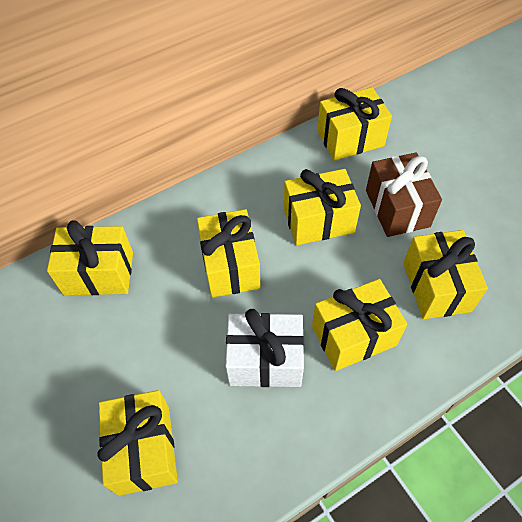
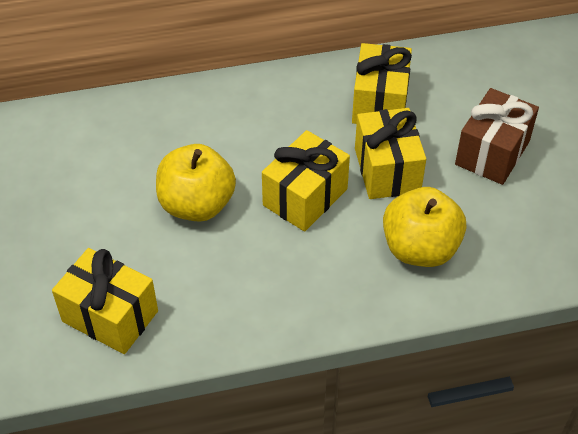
white gift: 1 -> 0
yellow apple: 0 -> 2
yellow gift: 7 -> 4

